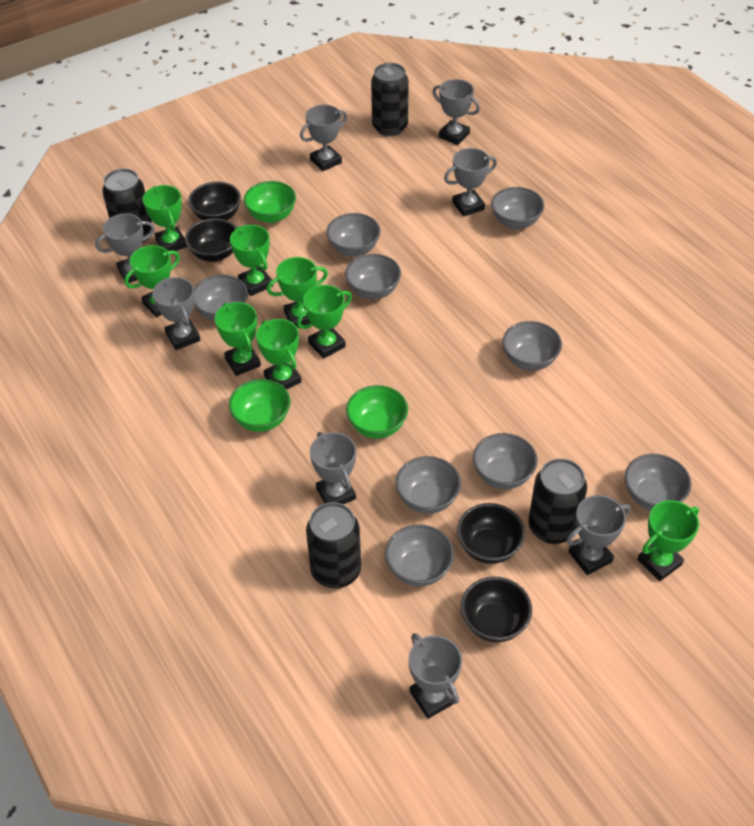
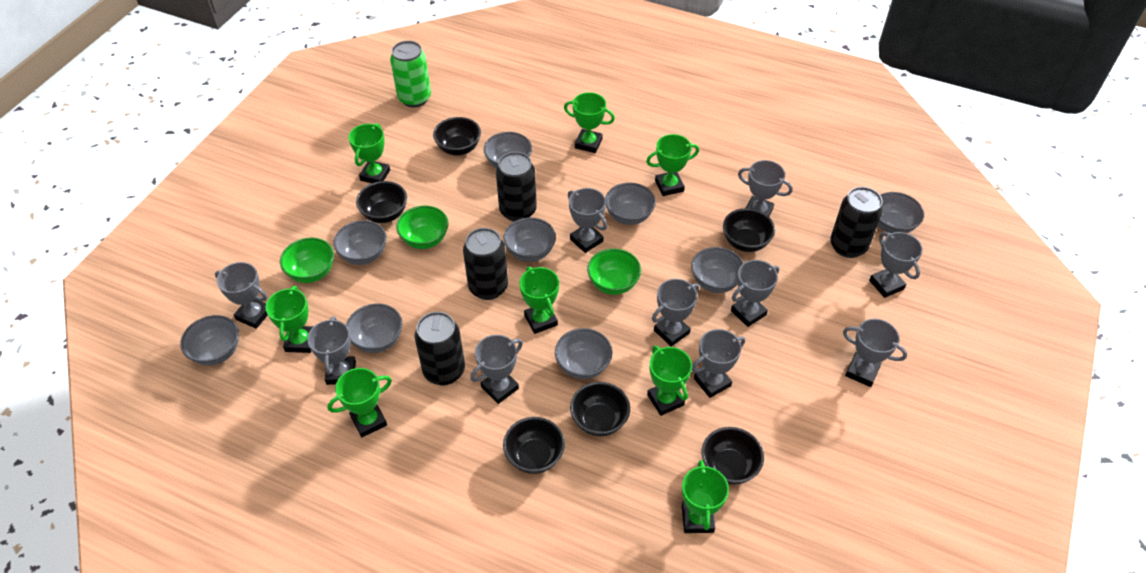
black bowl: 4 -> 6
green can: 0 -> 1
grey trophy: 8 -> 10

